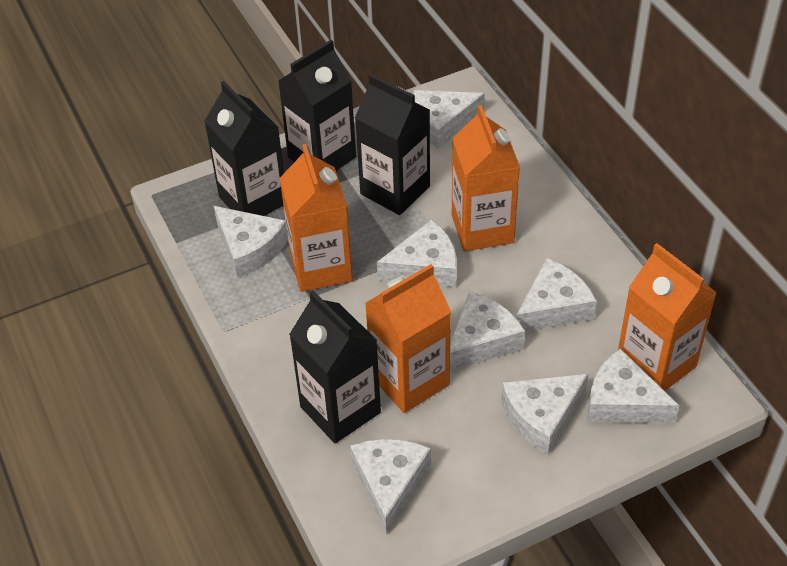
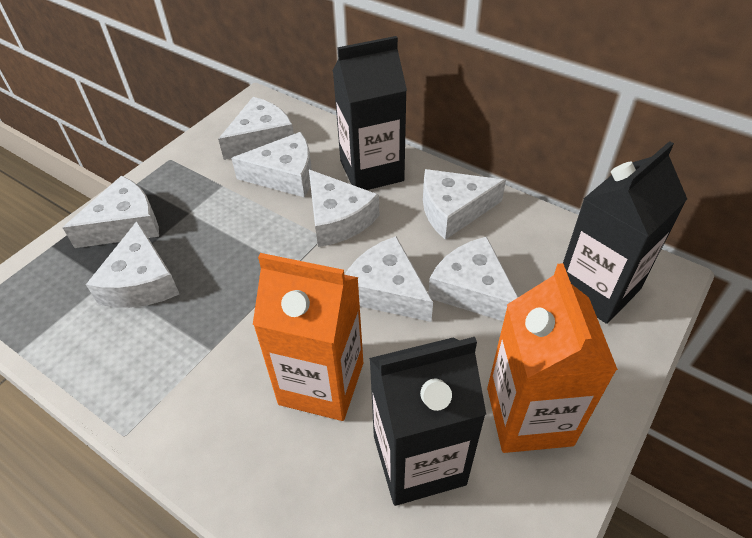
black carton: 4 -> 3
orange carton: 4 -> 2

